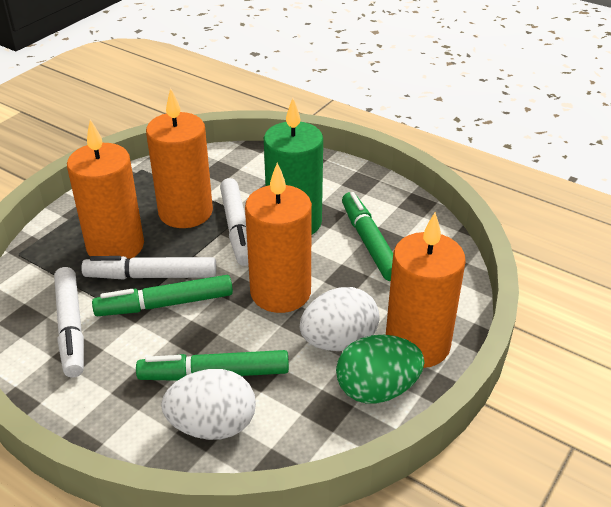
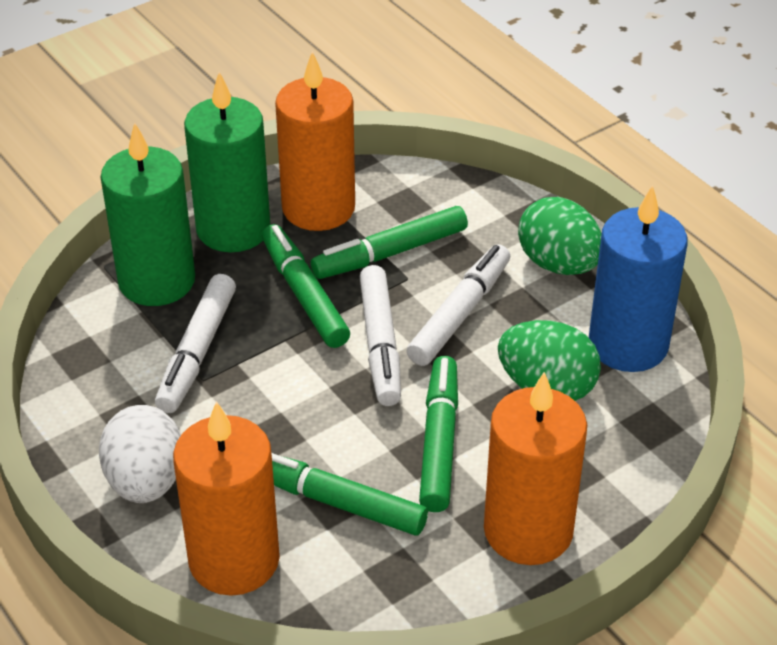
blue candle: 0 -> 1
green candle: 1 -> 2
green egg: 1 -> 2
green marker: 3 -> 4
orange candle: 4 -> 3
white egg: 2 -> 1

